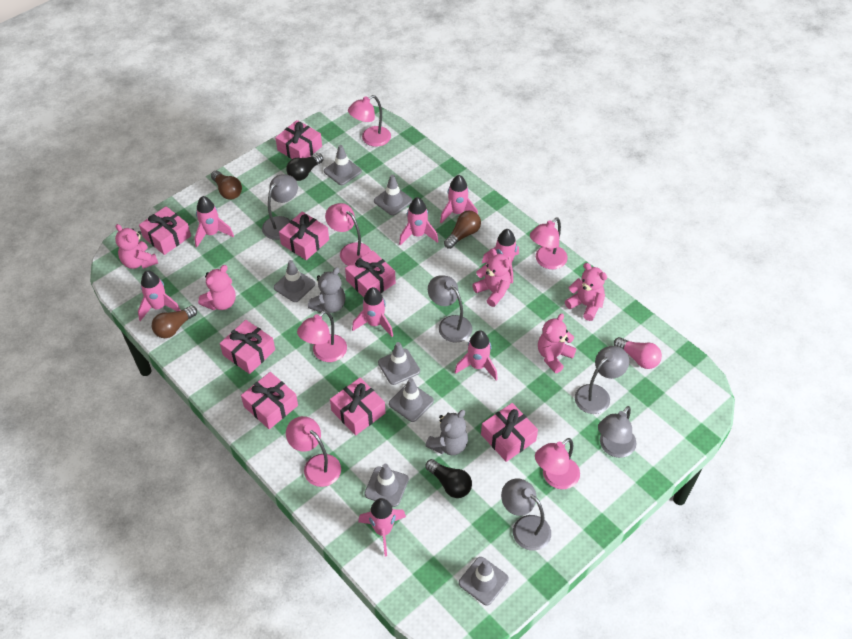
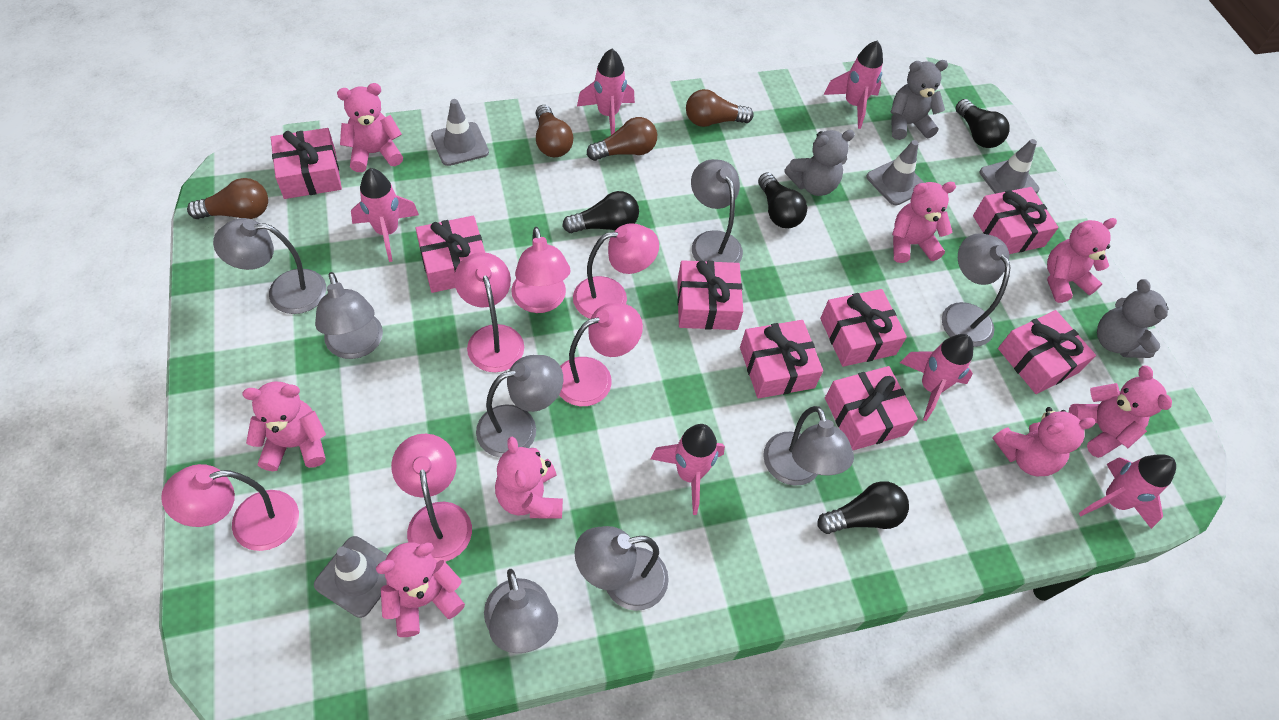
black light bulb: 2 -> 4
brown light bulb: 3 -> 4
grey lamp: 5 -> 8
grey teddy bear: 2 -> 3
grey traffic cone: 7 -> 4
pink light bulb: 1 -> 0
pink rocket: 8 -> 6
pink teddy bear: 5 -> 8

